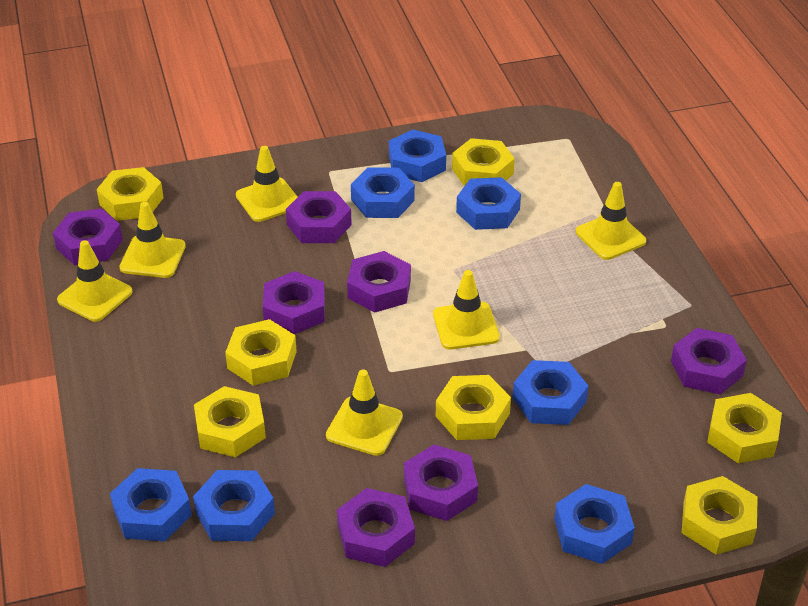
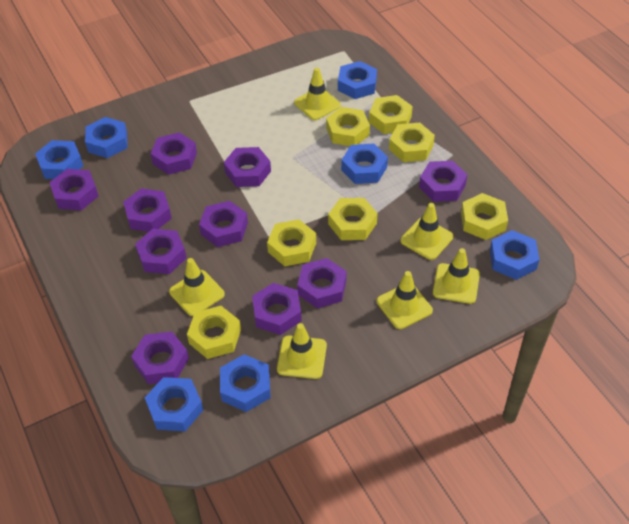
purple nut: 7 -> 10

